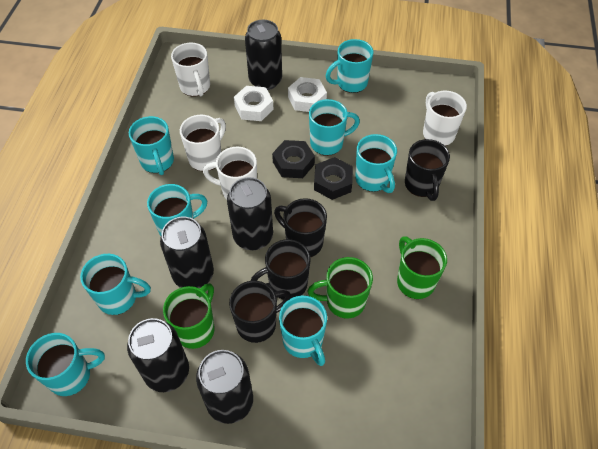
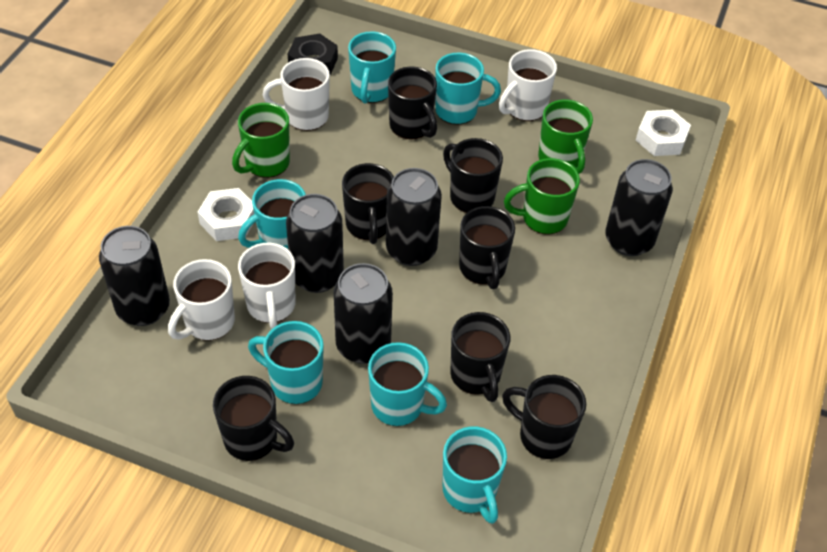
black mug: 4 -> 7
black nut: 2 -> 1
turquoise mug: 8 -> 6

